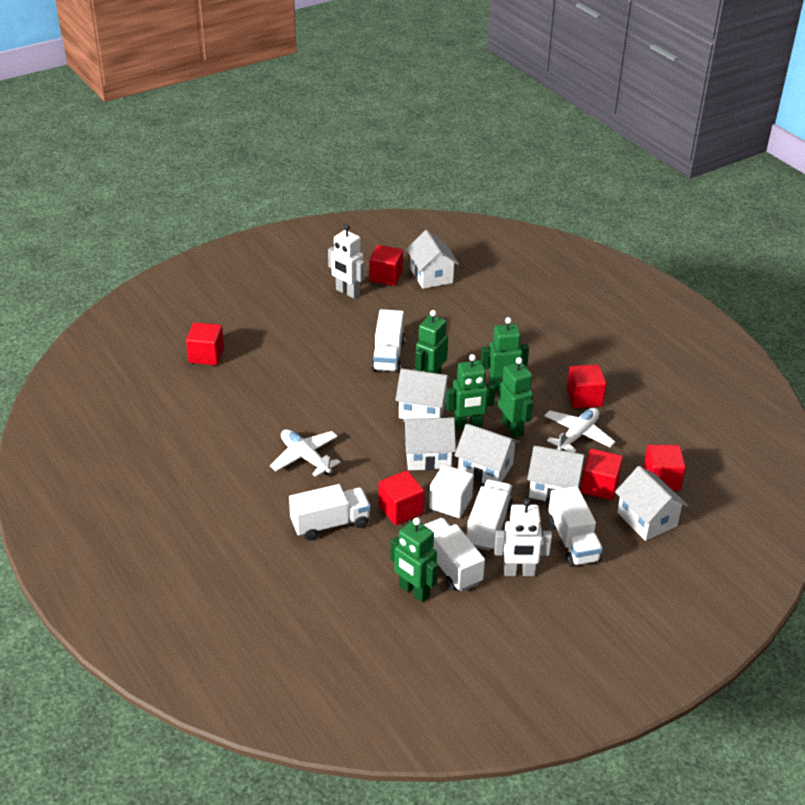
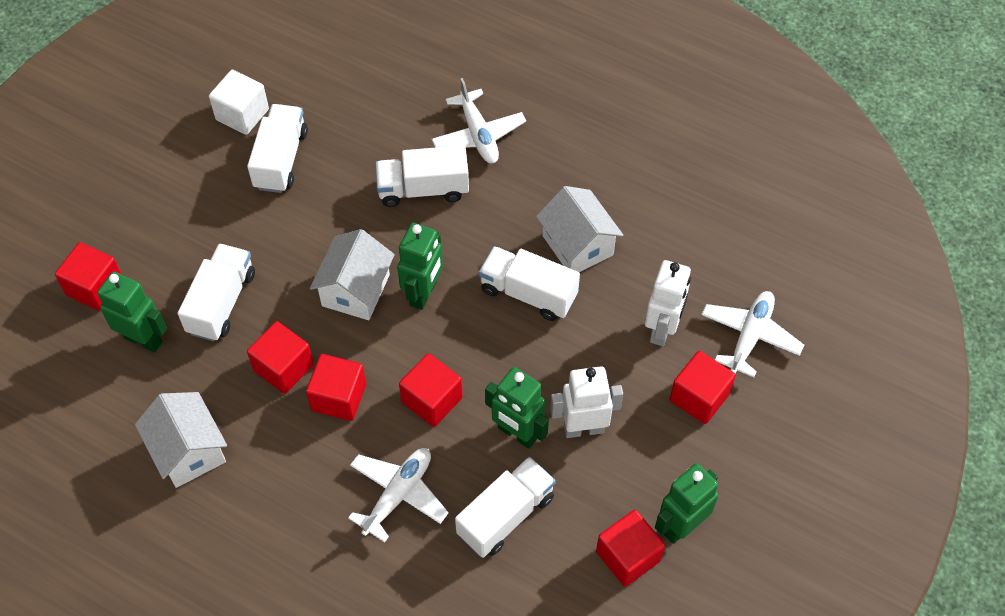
green robot: 5 -> 4
white house: 6 -> 3
white plane: 2 -> 3

